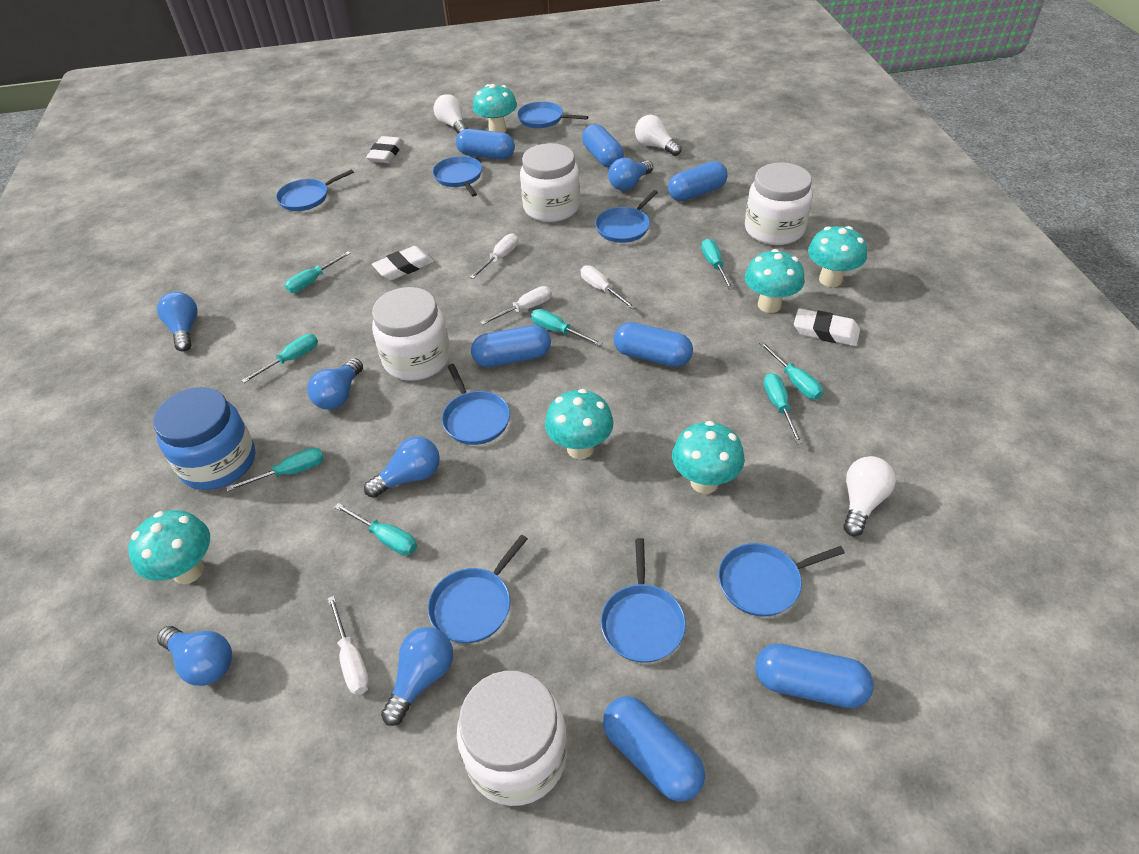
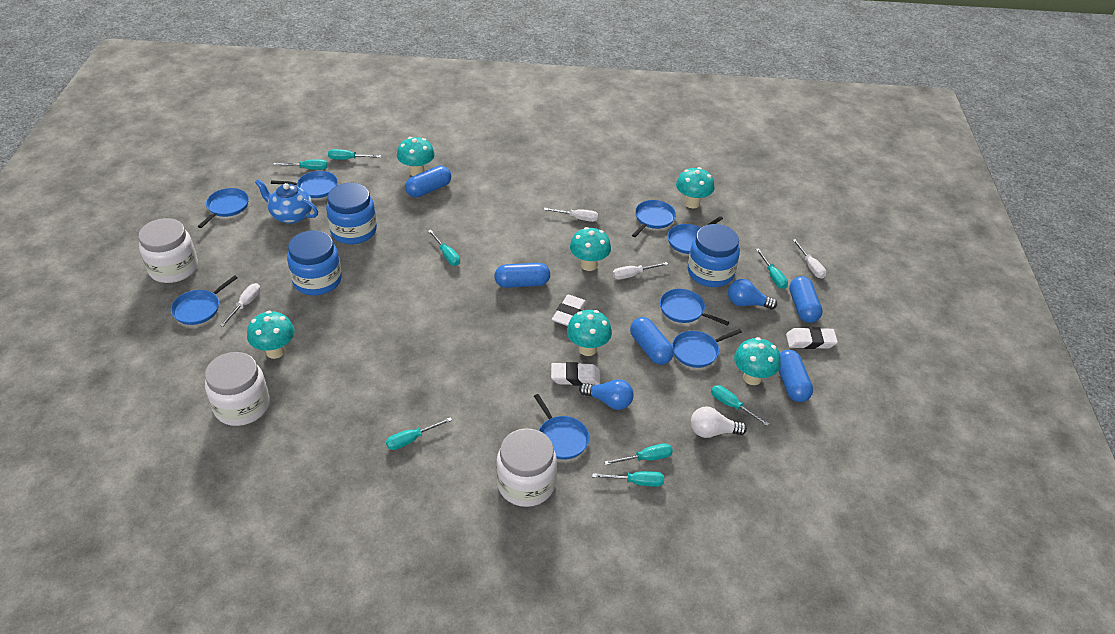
blue capsule: 7 -> 5
blue jar: 1 -> 3
blue light bulb: 6 -> 2
blue teapot: 0 -> 1
white jar: 4 -> 3
white light bulb: 3 -> 1

